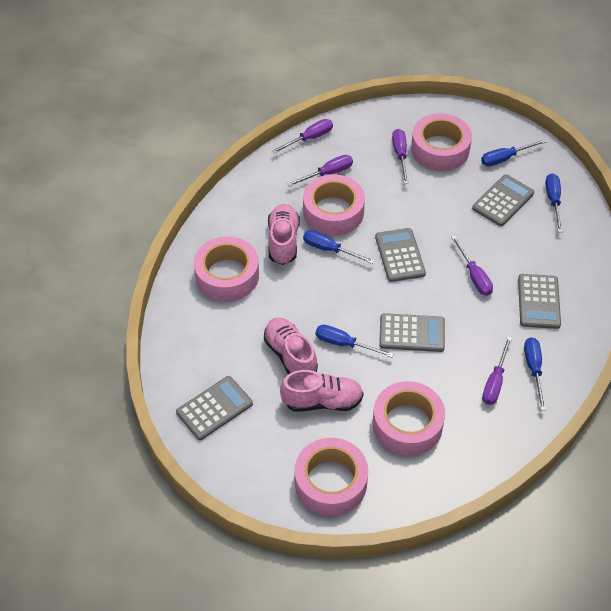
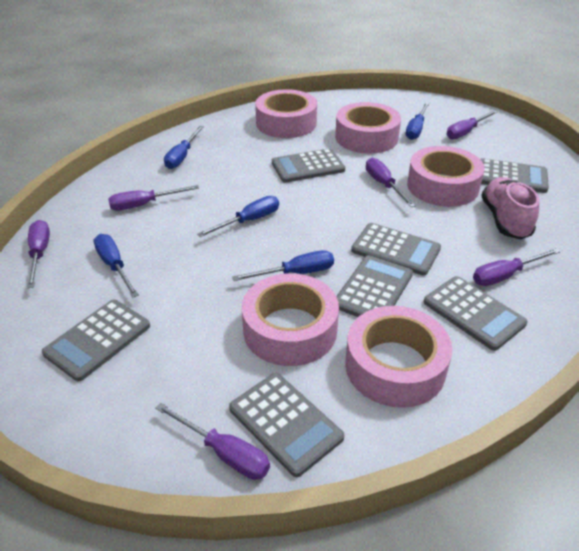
grey calculator: 5 -> 7
pink shoe: 3 -> 1
purple screwdriver: 5 -> 6

